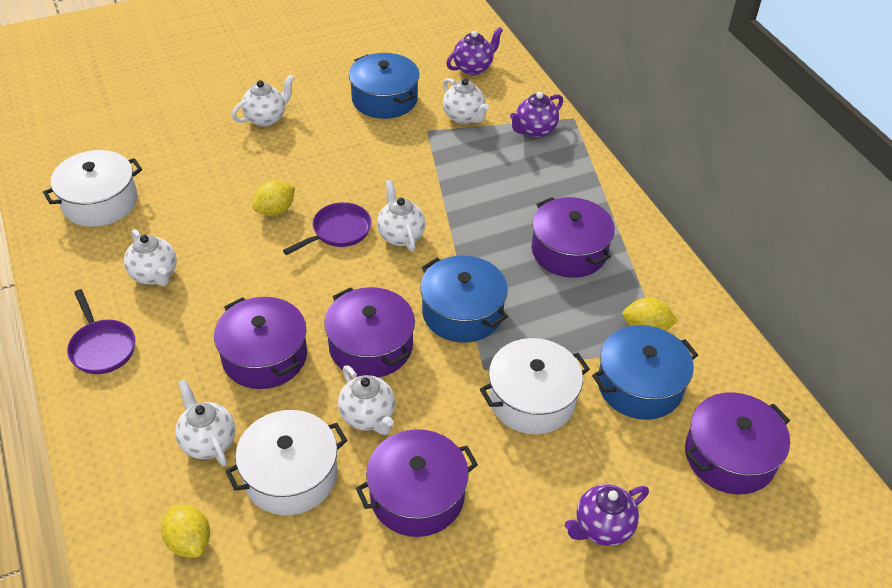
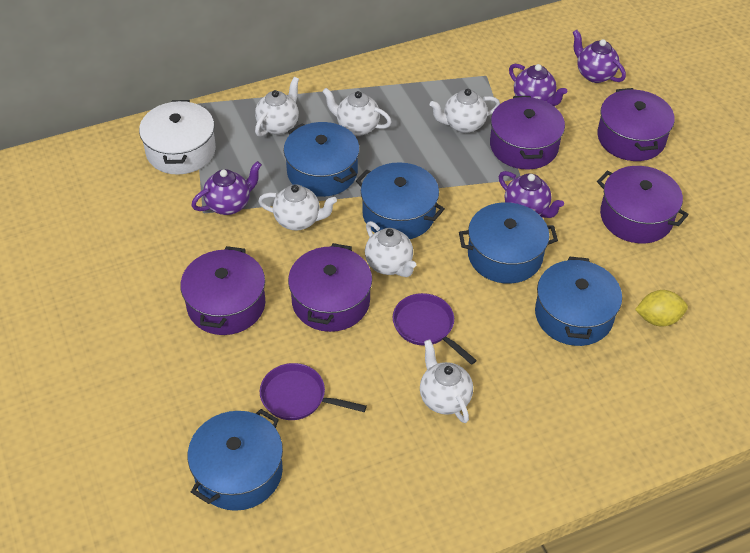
blue pot: 3 -> 5
purple teapot: 3 -> 4
white pot: 3 -> 1
yellow lemon: 3 -> 1

